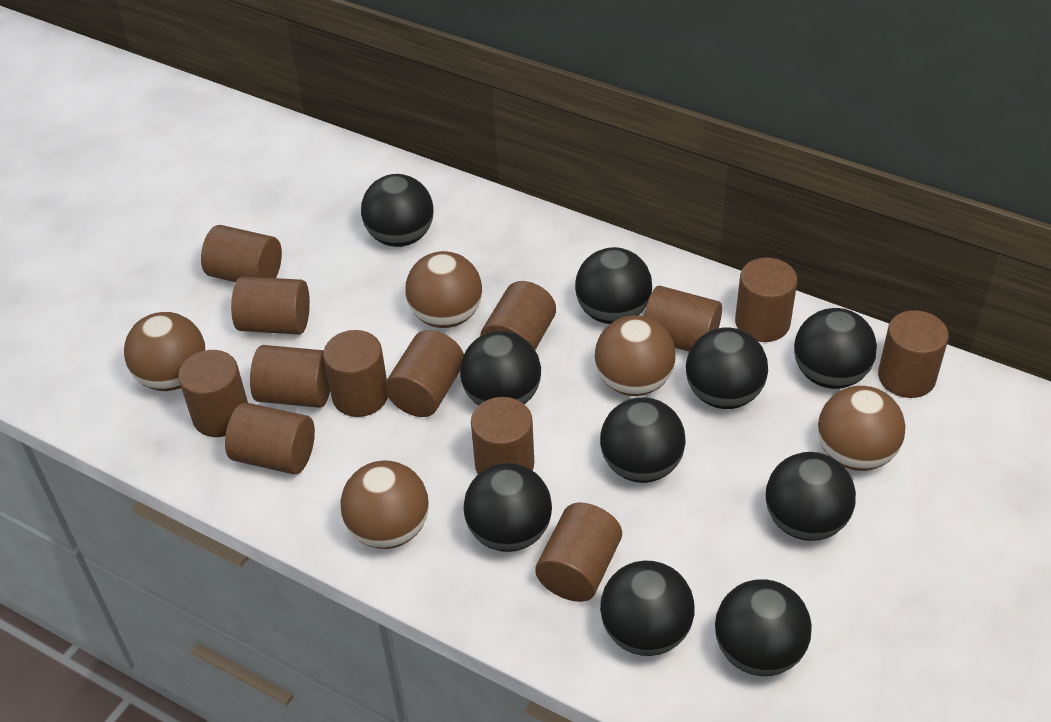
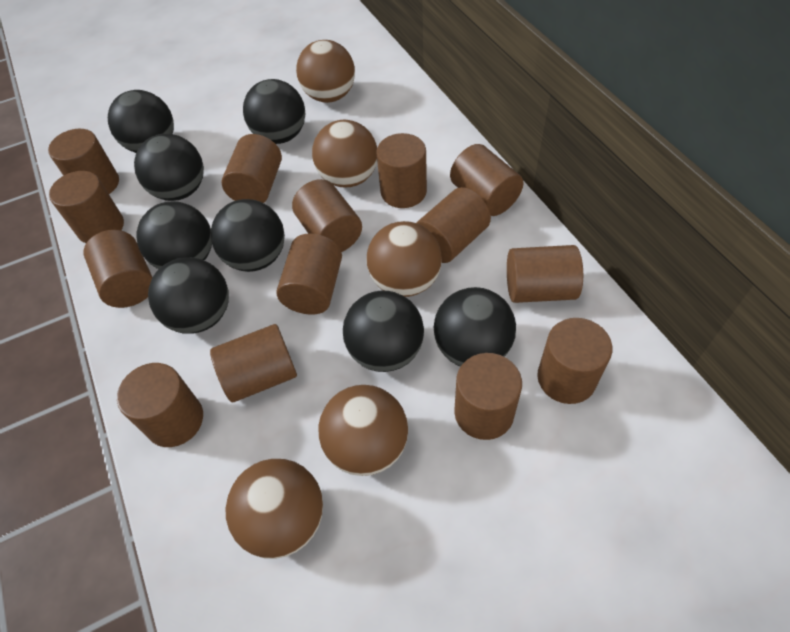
black ball: 10 -> 8
brown cylinder: 13 -> 14

